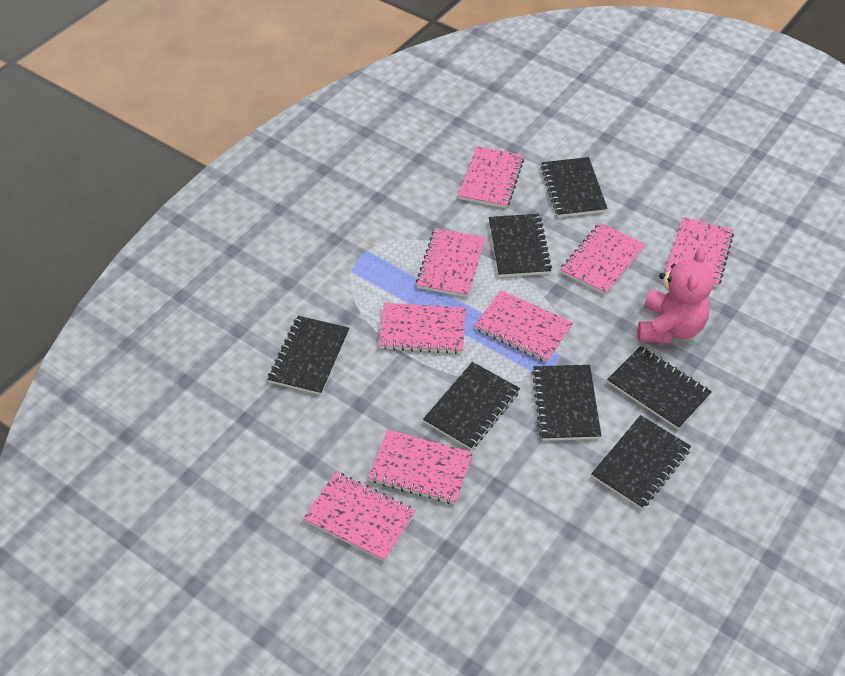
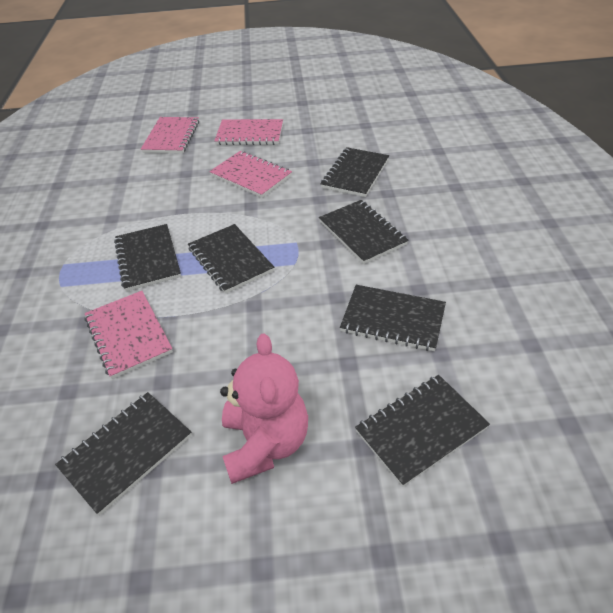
pink notebook: 8 -> 4

